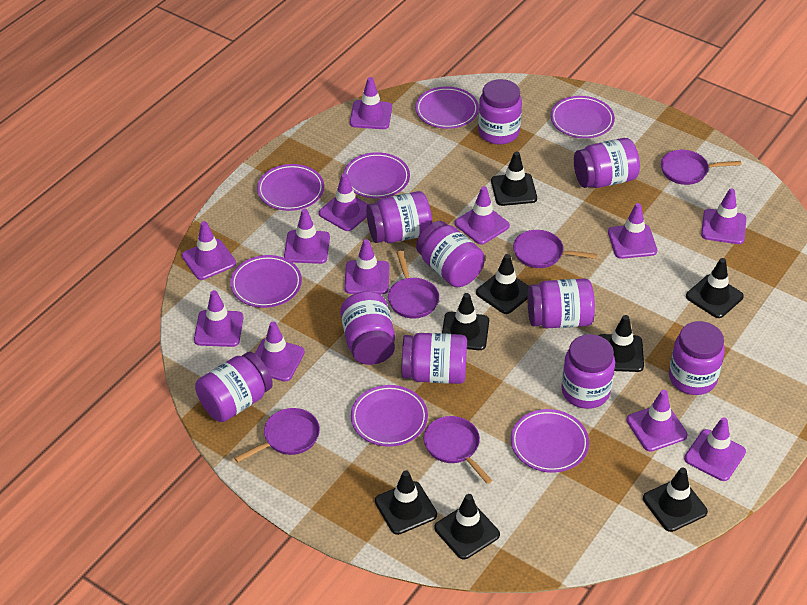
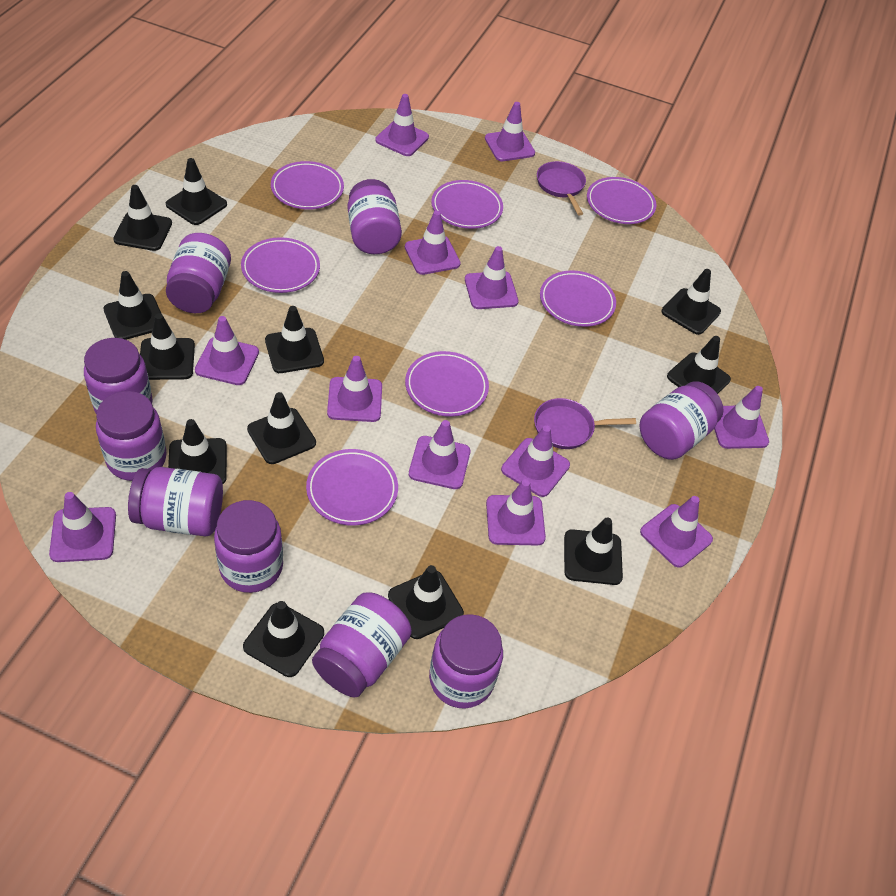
black traffic cone: 8 -> 12
purple jar: 10 -> 9
purple pan: 5 -> 2

